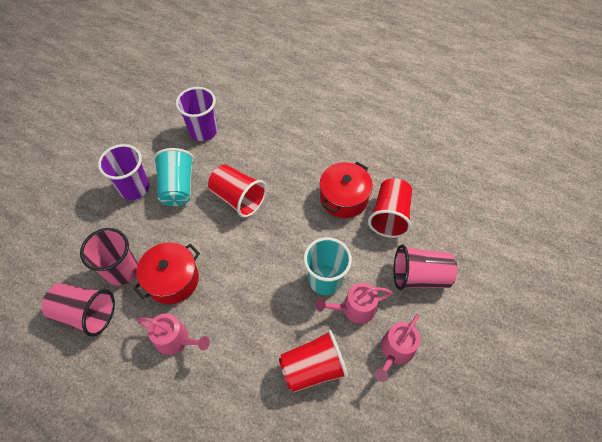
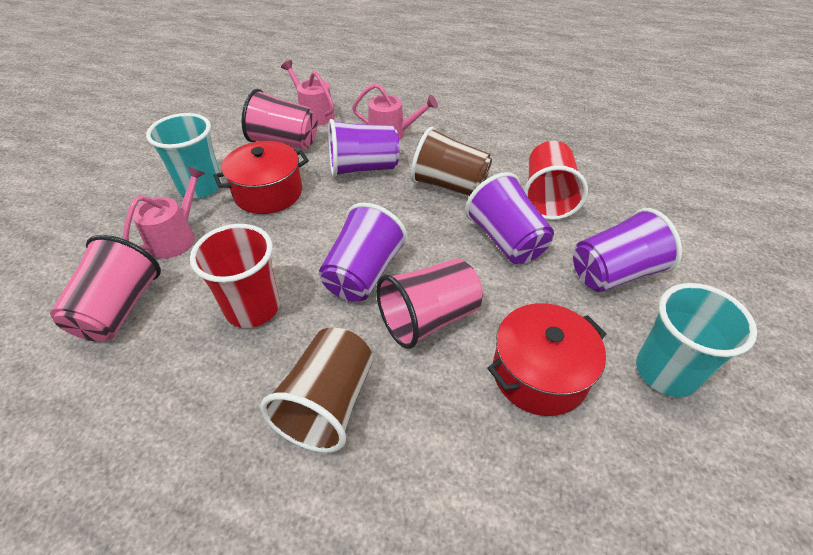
brown cup: 0 -> 2
purple cup: 2 -> 4
red cup: 3 -> 2

